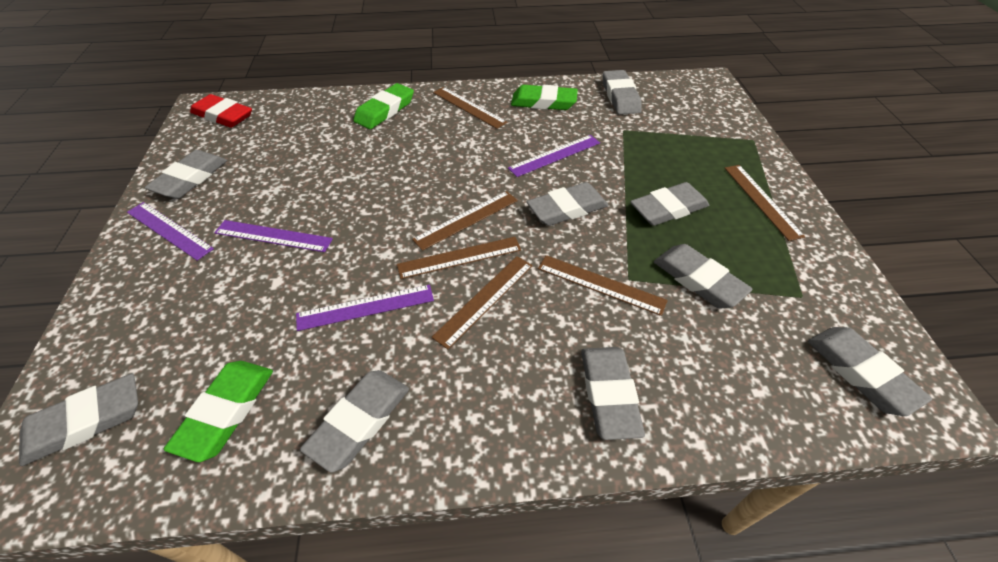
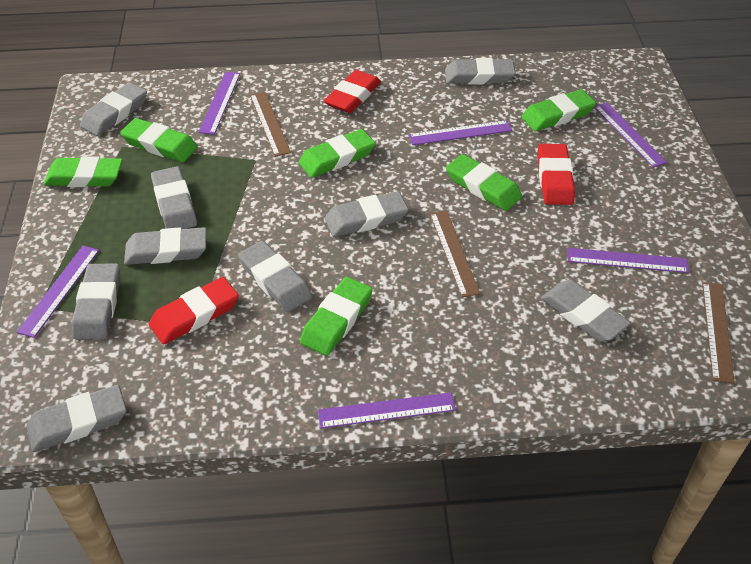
brown ruler: 6 -> 3
green eraser: 3 -> 6
purple ruler: 4 -> 6
red eraser: 1 -> 3

